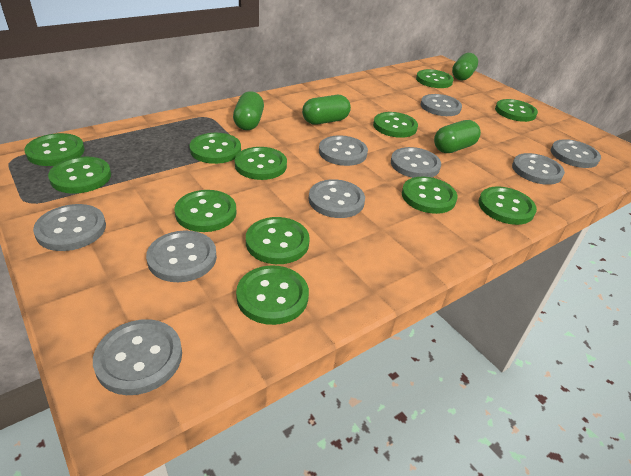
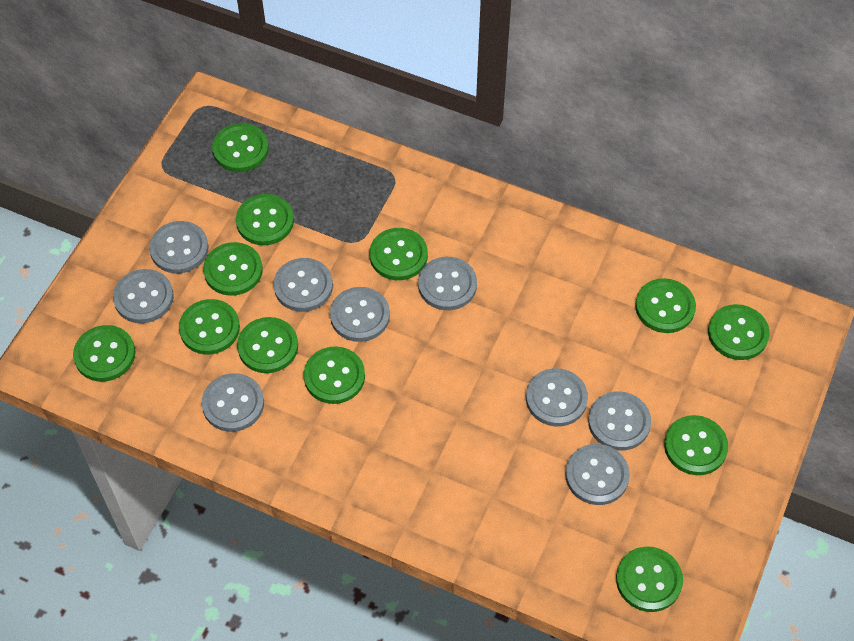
green capsule: 4 -> 0

